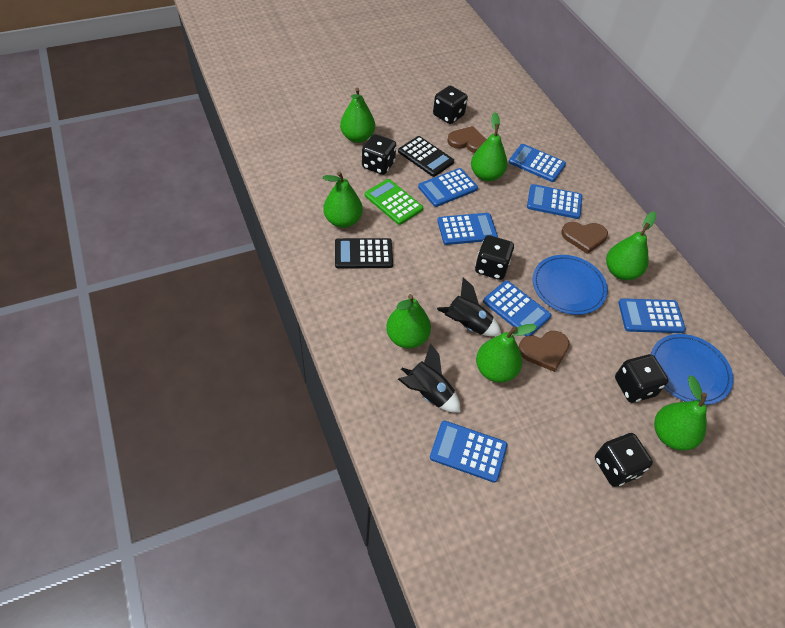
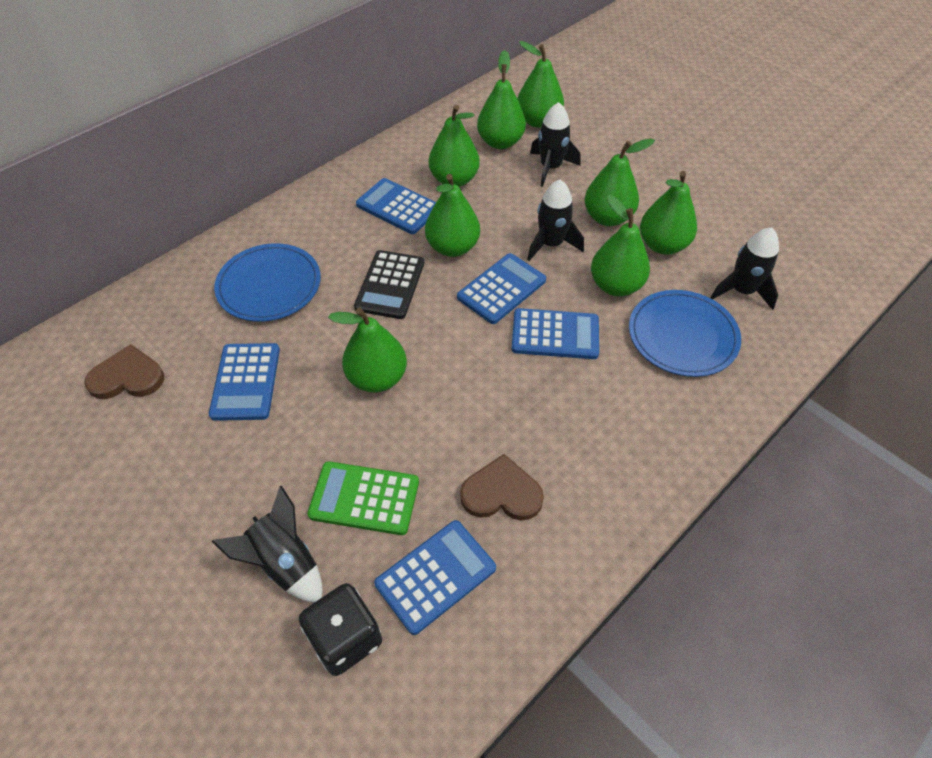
black calculator: 2 -> 1
black dice: 5 -> 1
black rocket: 2 -> 4
blue calculator: 7 -> 5
brown heart: 3 -> 2
green pear: 7 -> 8

